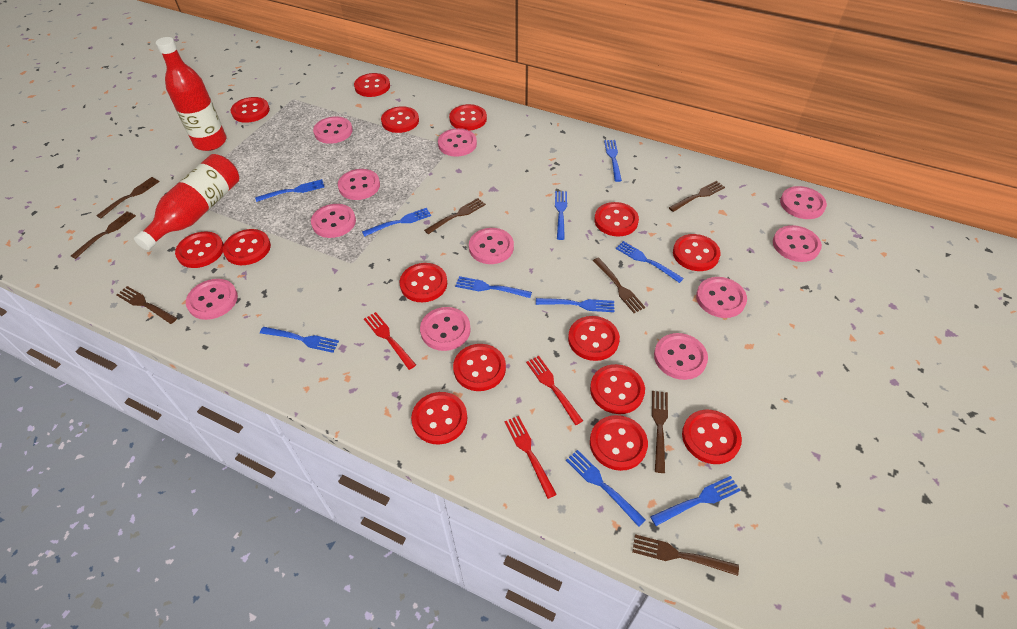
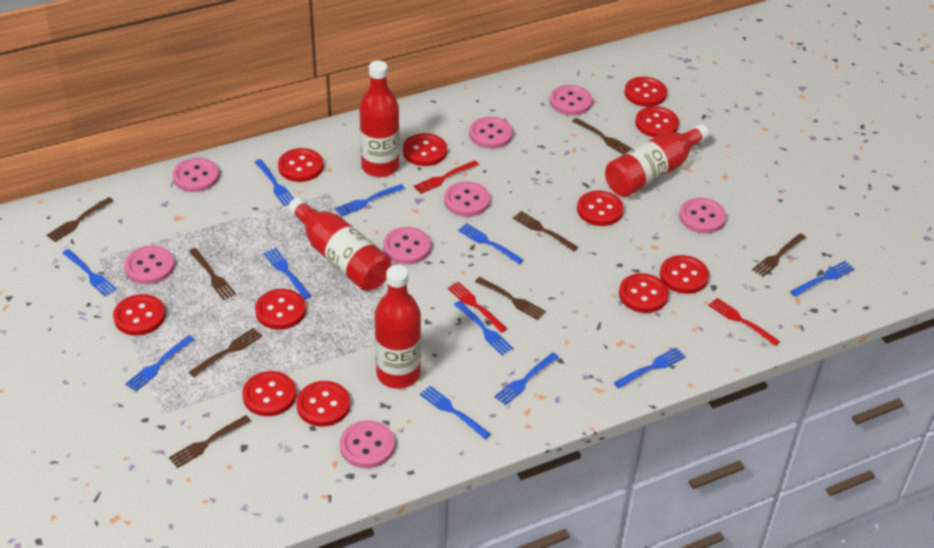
blue fork: 10 -> 11
pink button: 11 -> 8
red bottle: 2 -> 4
red button: 15 -> 11

